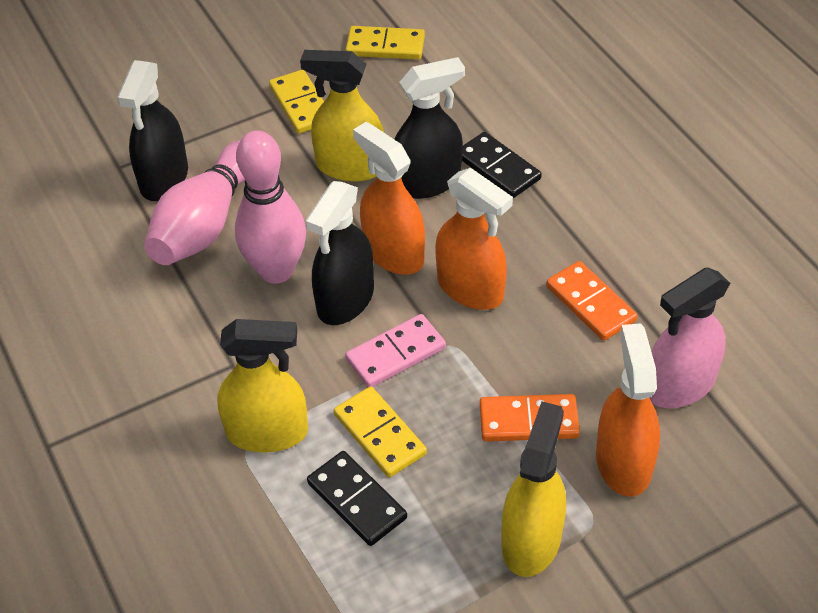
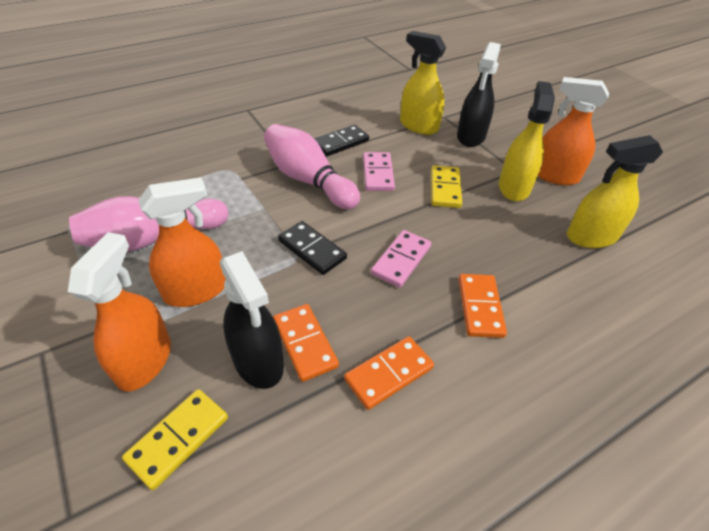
black spray bottle: 3 -> 2
orange domino: 2 -> 3
pink domino: 1 -> 2
pink spray bottle: 1 -> 0
yellow domino: 3 -> 2

